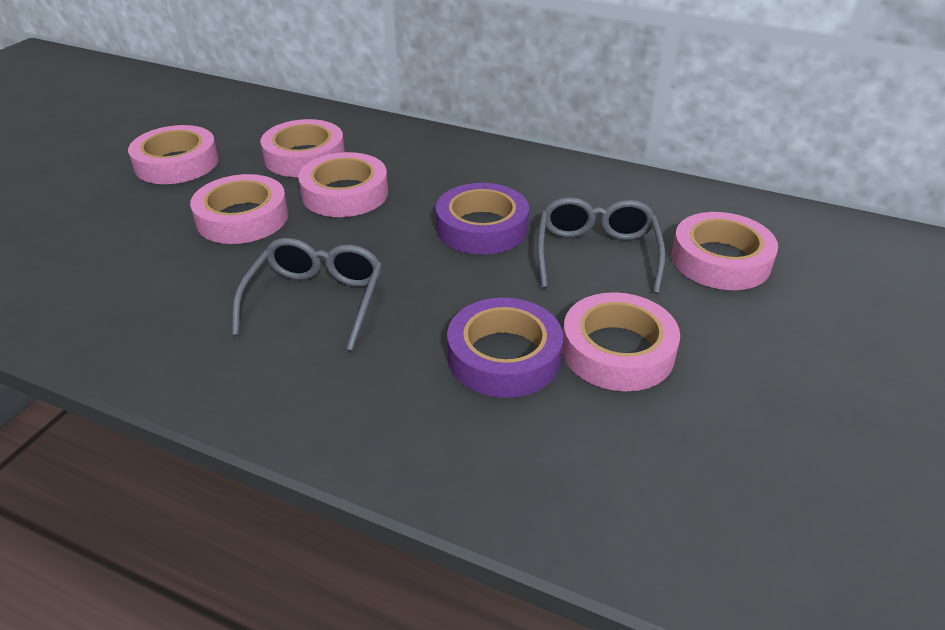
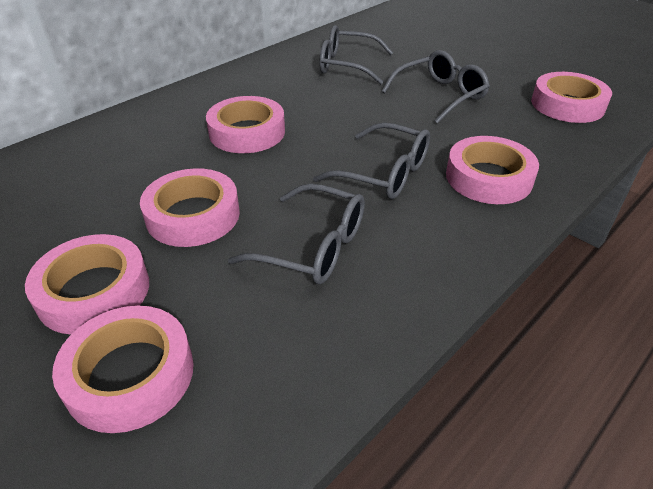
grey glasses: 2 -> 4
purple tape: 2 -> 0

